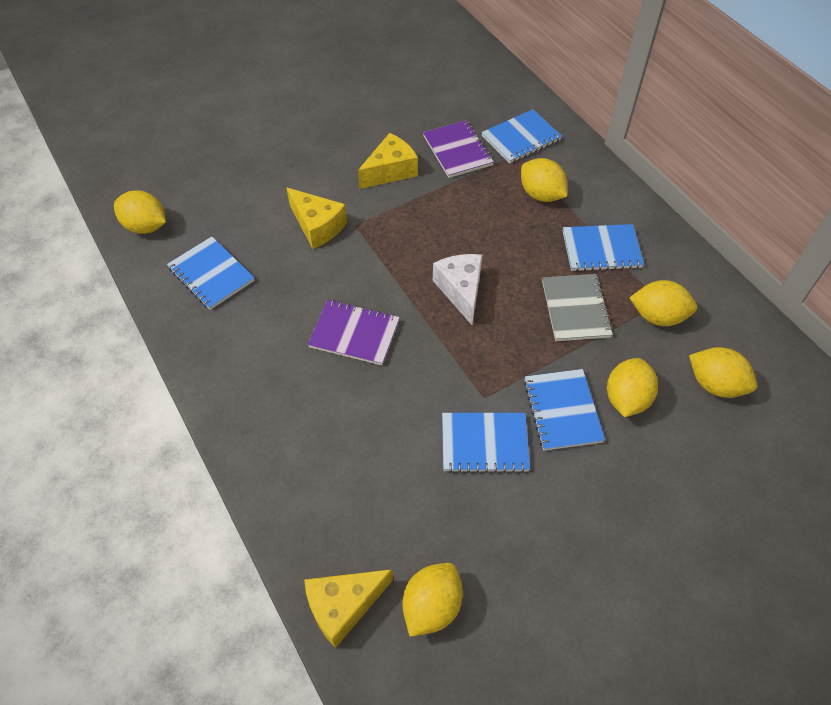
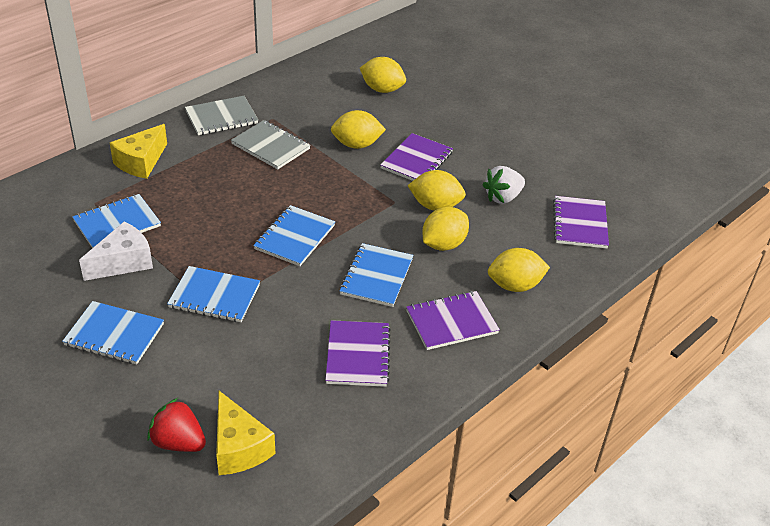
grey notebook: 1 -> 2
purple notebook: 2 -> 4
red strawberry: 0 -> 1
white strawberry: 0 -> 1
yellow cheese: 3 -> 2
yellow lemon: 6 -> 5

